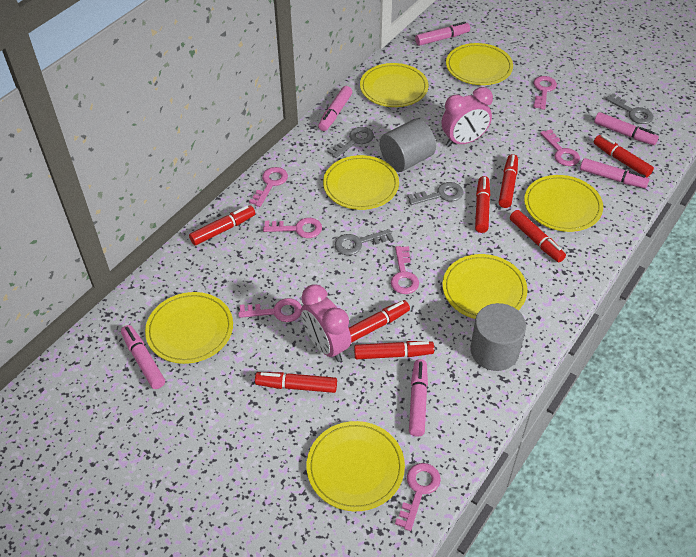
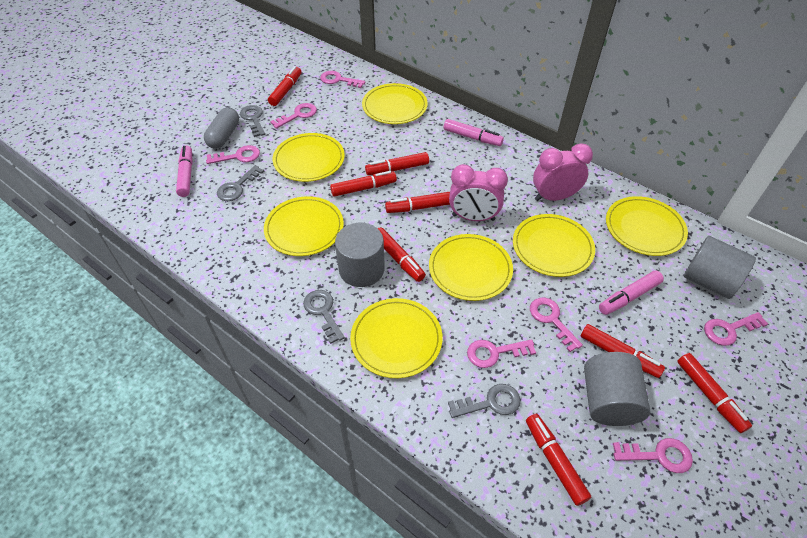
grey capsule: 0 -> 1
grey cylinder: 2 -> 3
pink marker: 6 -> 3

